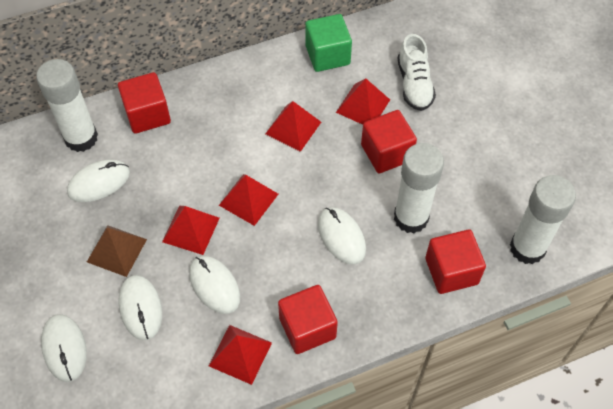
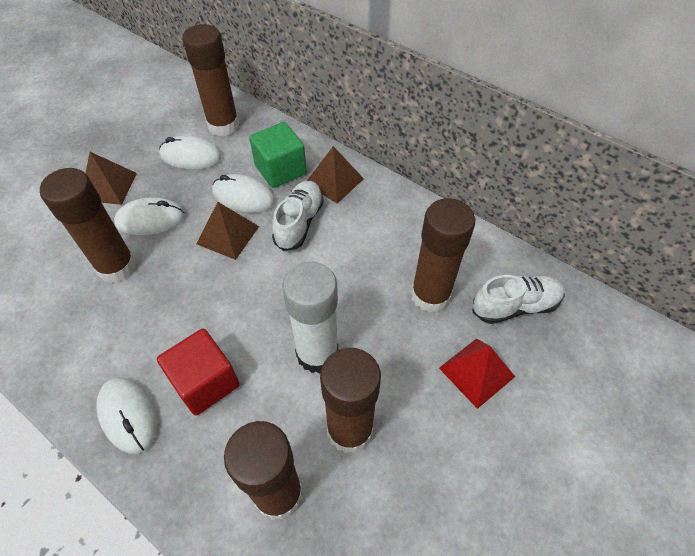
brown glue stick: 0 -> 5
brown pyramid: 1 -> 3
red cube: 4 -> 1
red pyramid: 5 -> 1
white glue stick: 3 -> 1
white mouse: 5 -> 4
white shoe: 1 -> 2

